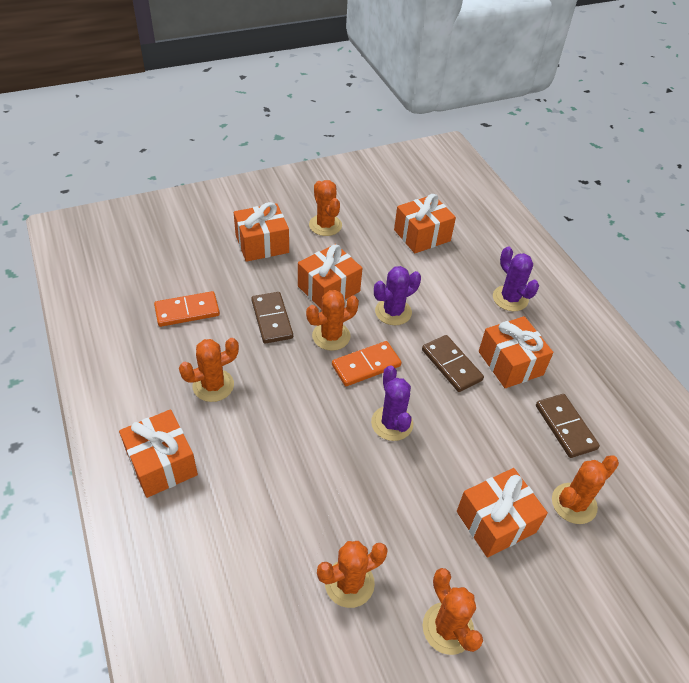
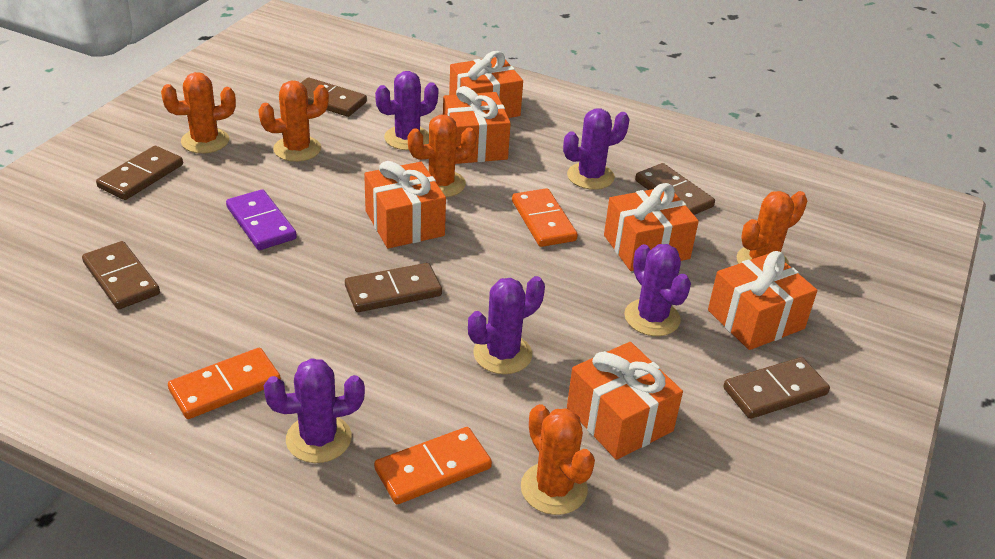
brown domino: 3 -> 6
orange cactus: 6 -> 5
orange domino: 2 -> 3
purple cactus: 3 -> 5
purple domino: 0 -> 1

